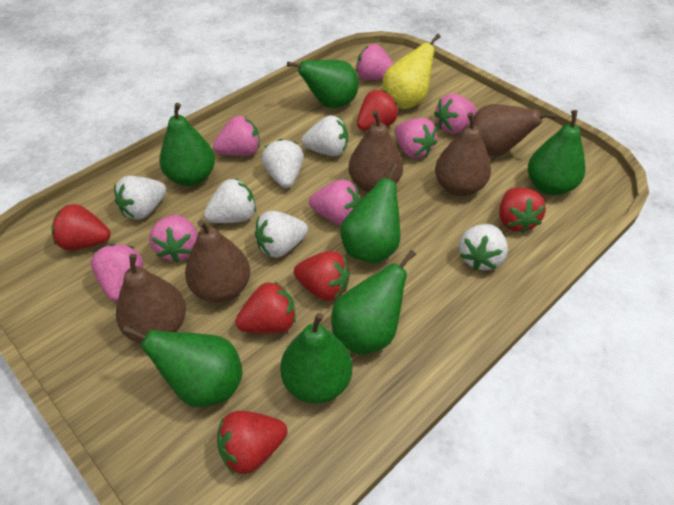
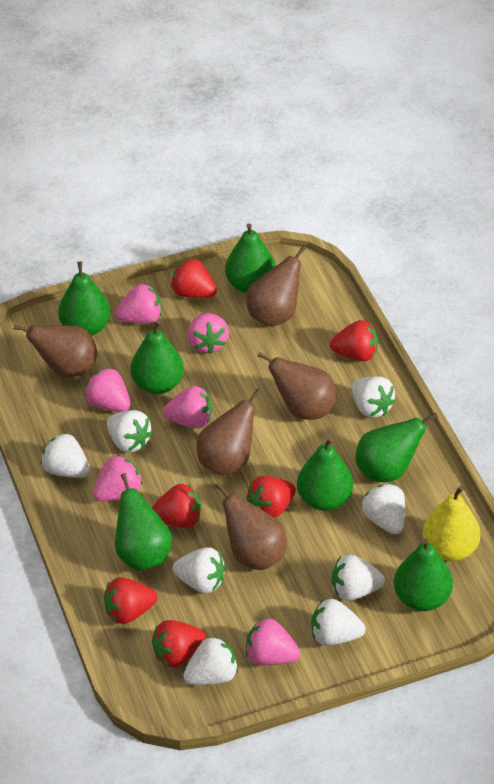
pink strawberry: 7 -> 6
white strawberry: 6 -> 8

